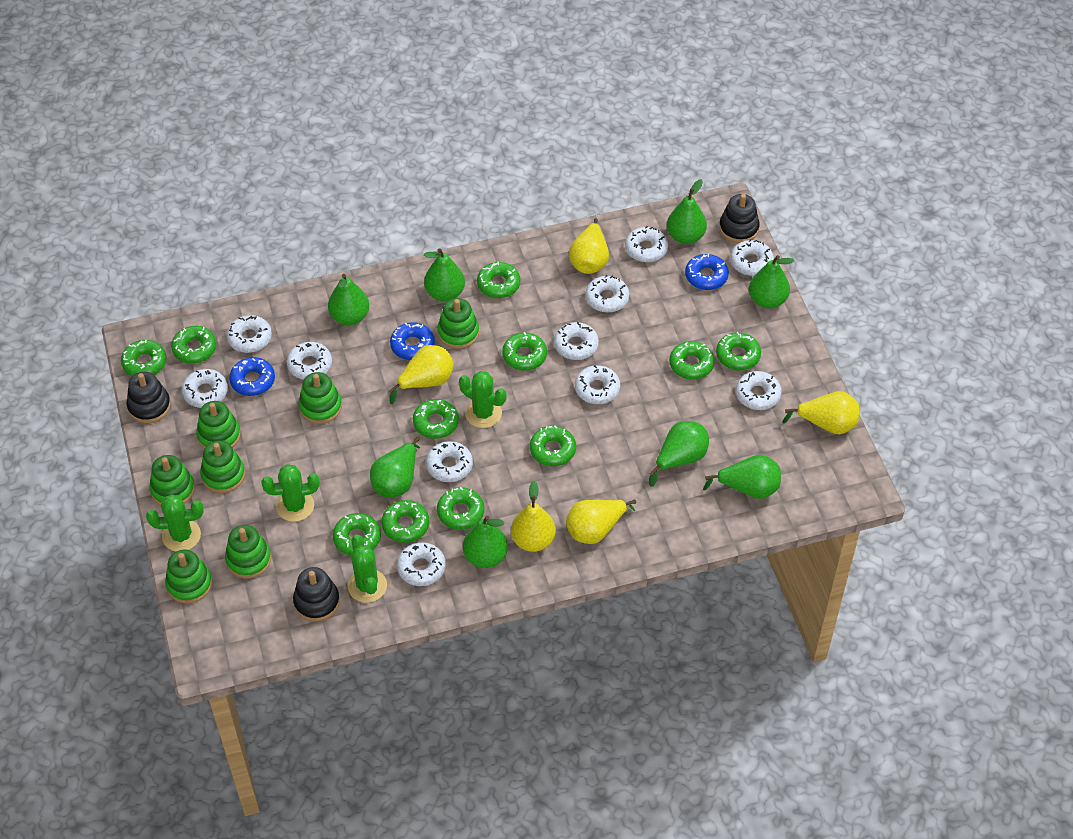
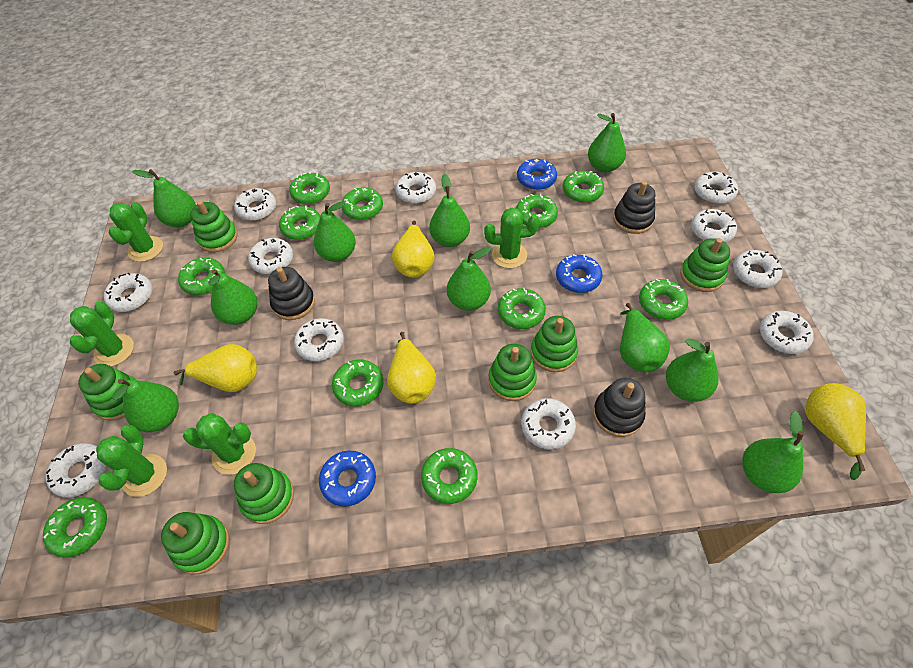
green cactus: 4 -> 5
green pear: 8 -> 10
yellow pear: 5 -> 4

